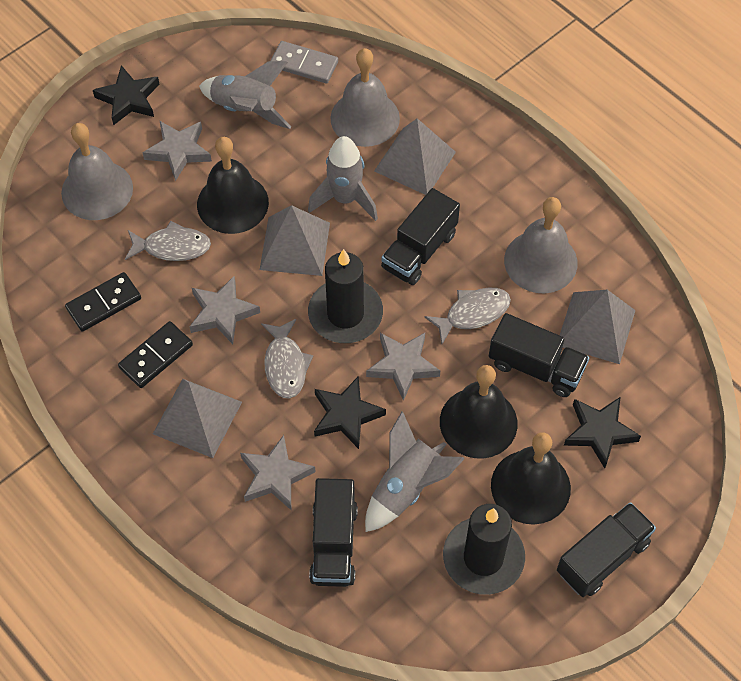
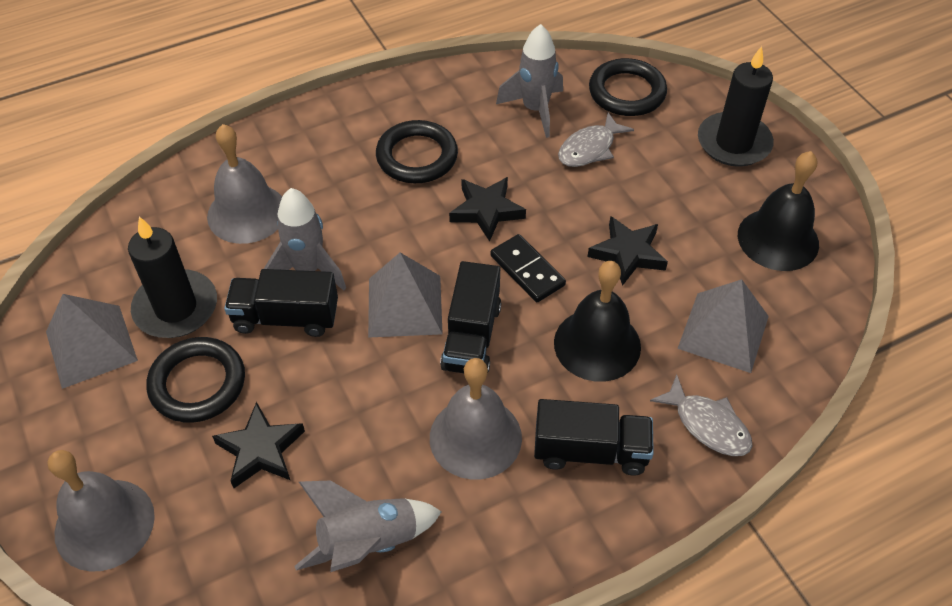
black bell: 3 -> 2
black domino: 2 -> 1
black ring: 0 -> 3
black truck: 4 -> 3
grey domino: 1 -> 0
grey fish: 3 -> 2
grey pyramid: 4 -> 3
grey star: 4 -> 0

